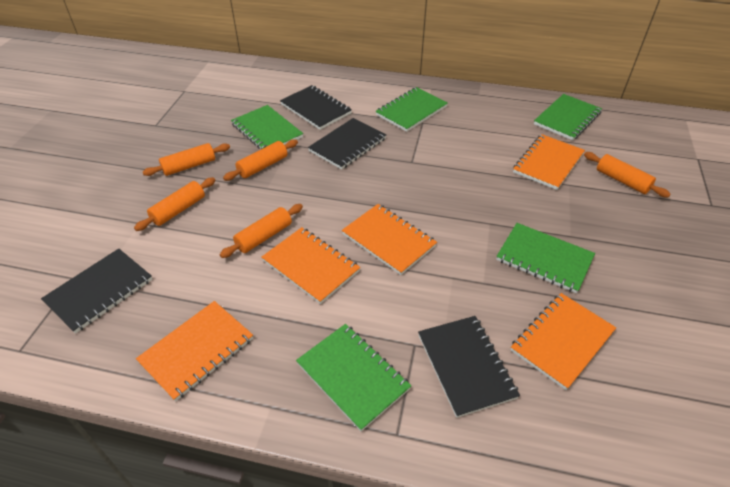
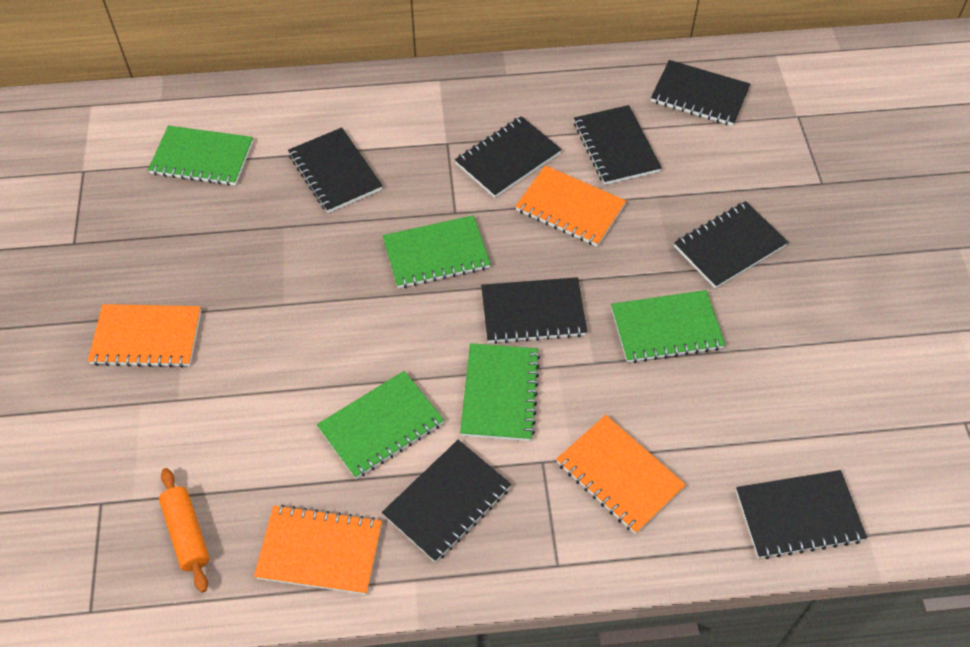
black notebook: 4 -> 8
orange notebook: 5 -> 4
orange rolling pin: 5 -> 1

